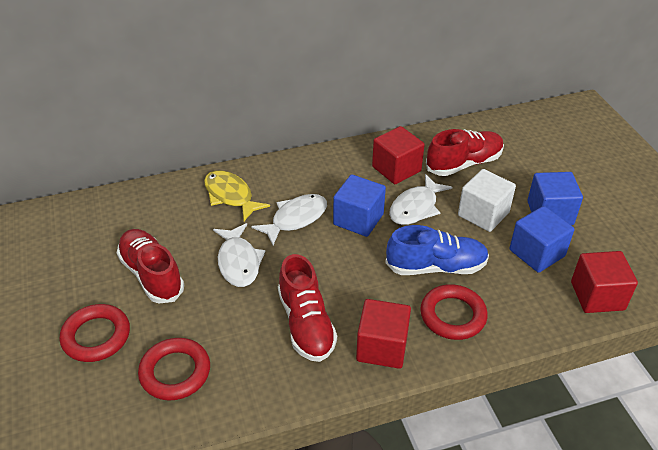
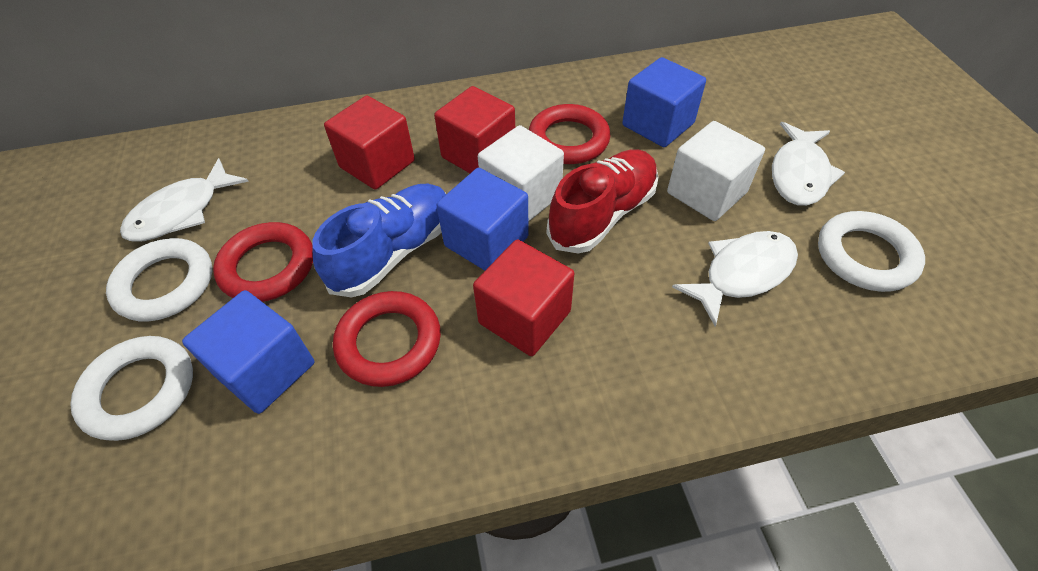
red shoe: 3 -> 1
white cube: 1 -> 2
white ring: 0 -> 3
yellow fish: 1 -> 0

